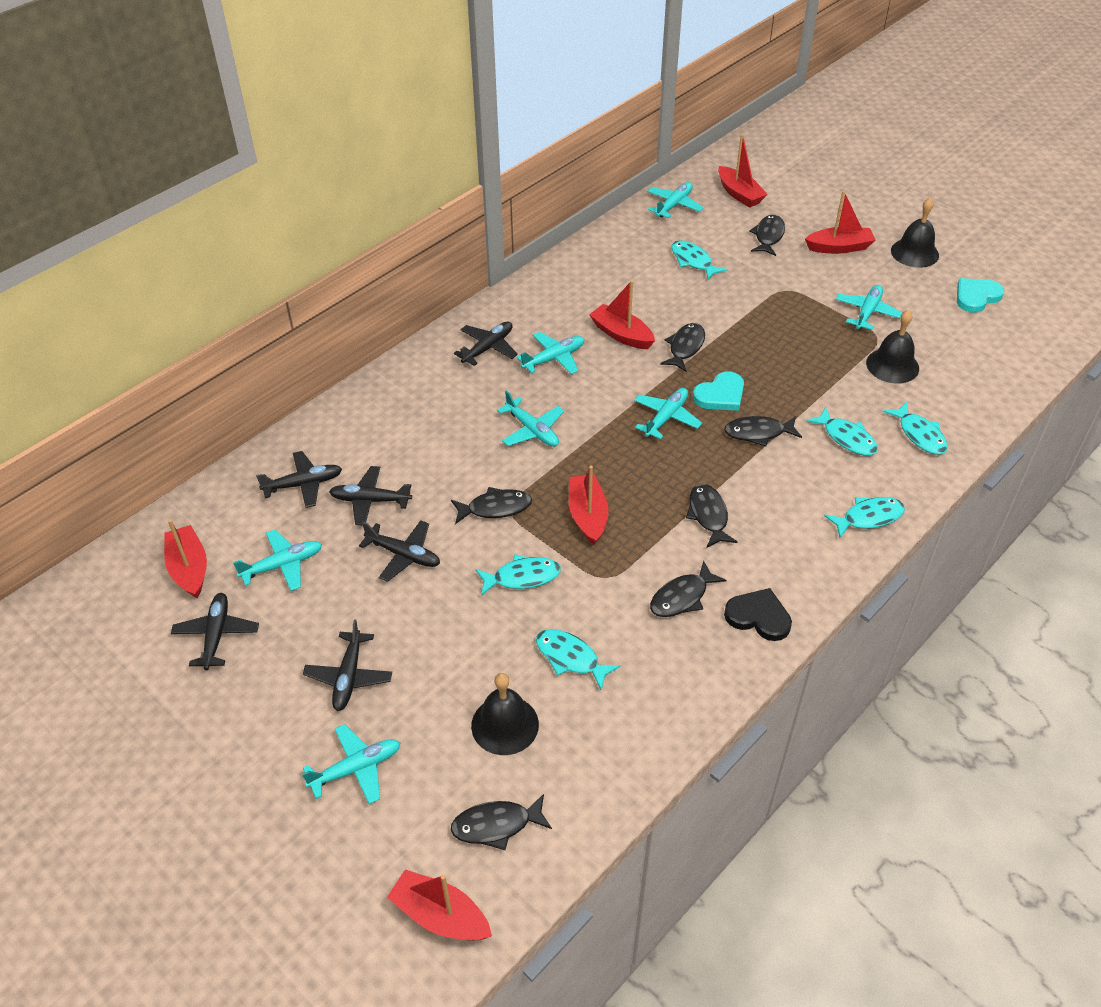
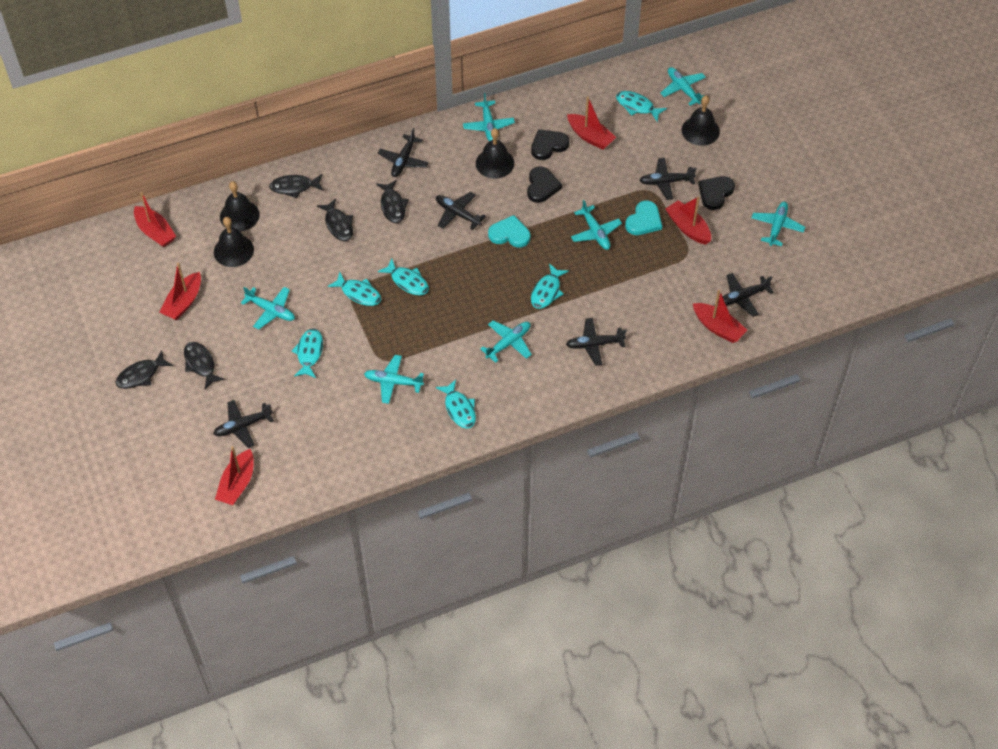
black bell: 3 -> 4
black fish: 7 -> 5
black heart: 1 -> 3

